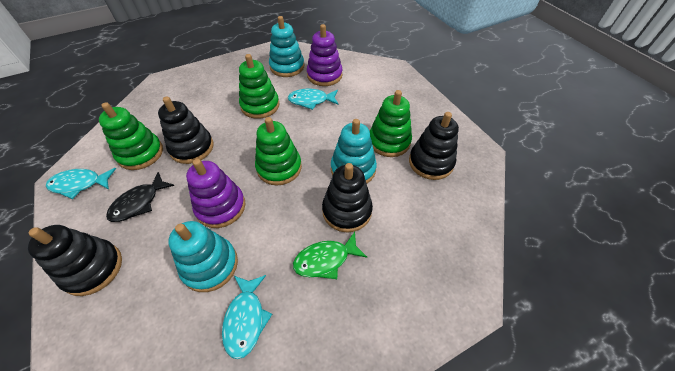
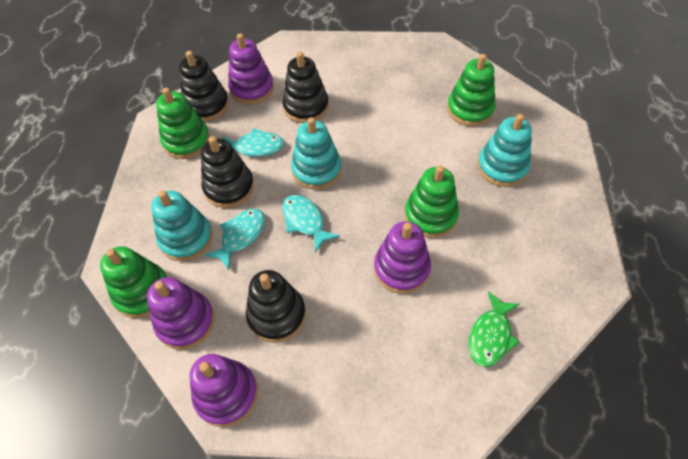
black fish: 1 -> 0
purple stacking toy: 2 -> 4

